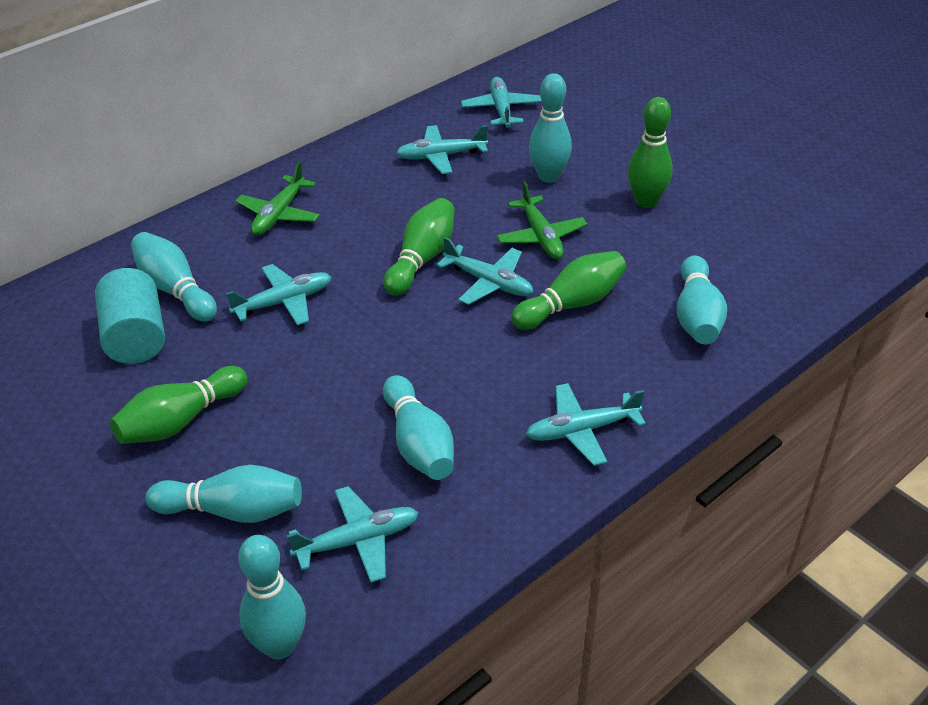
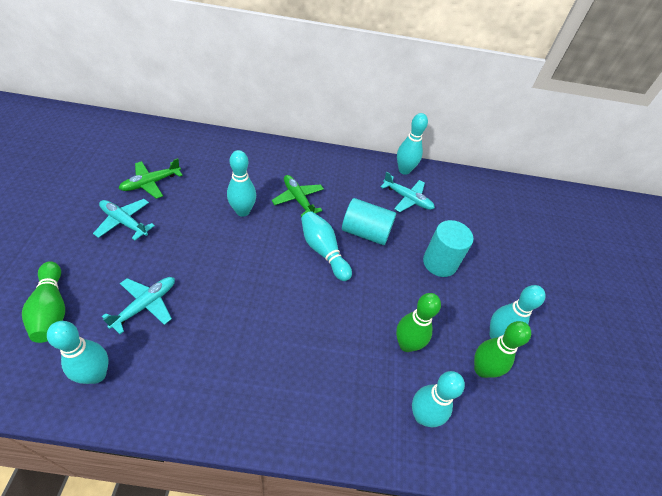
green bowling pin: 4 -> 3
turquoise cylinder: 1 -> 2
turquoise plane: 6 -> 3

